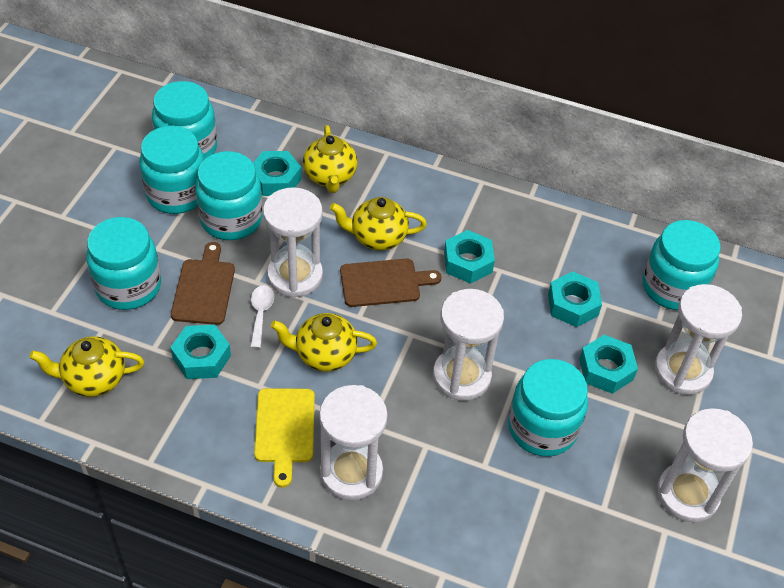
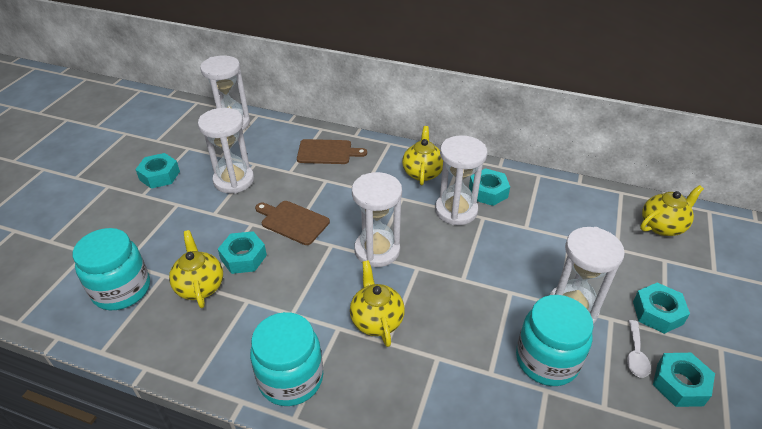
turquoise jar: 6 -> 3
yellow cutting board: 1 -> 0

